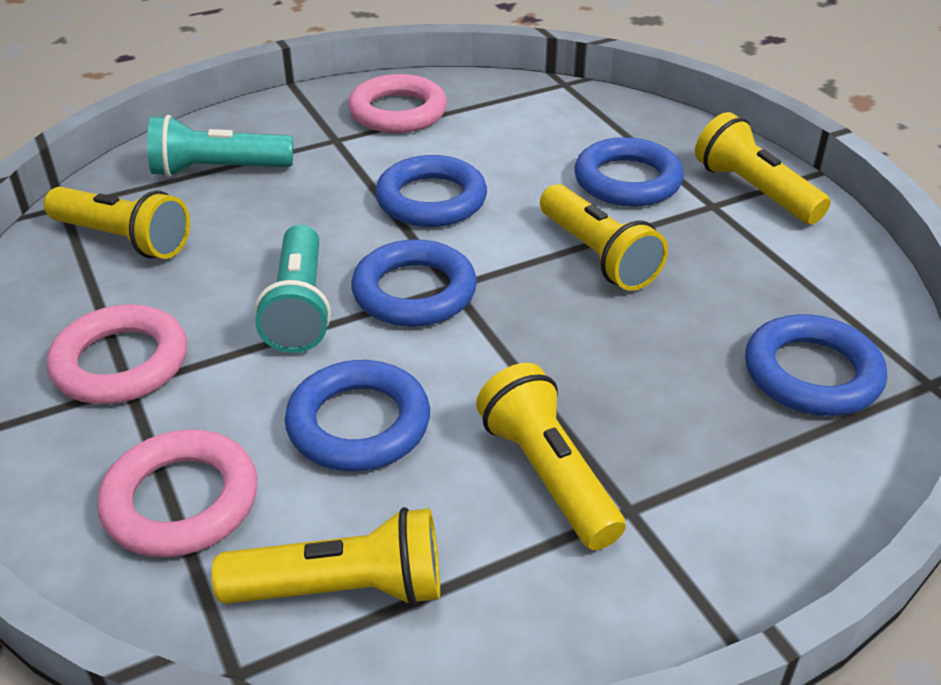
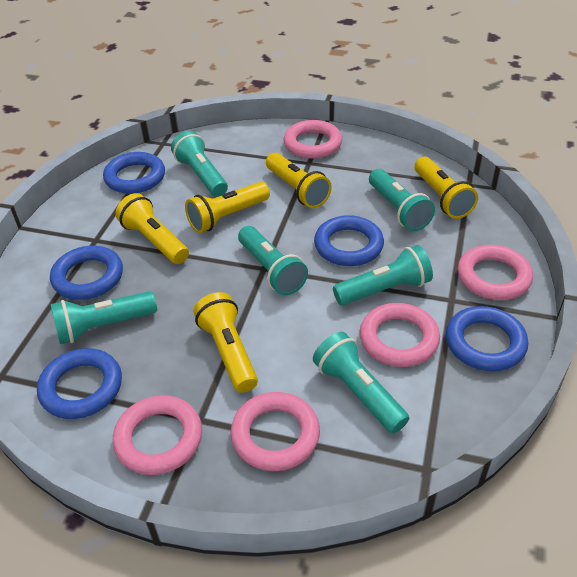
pink ring: 3 -> 5
turquoise flashlight: 2 -> 6

